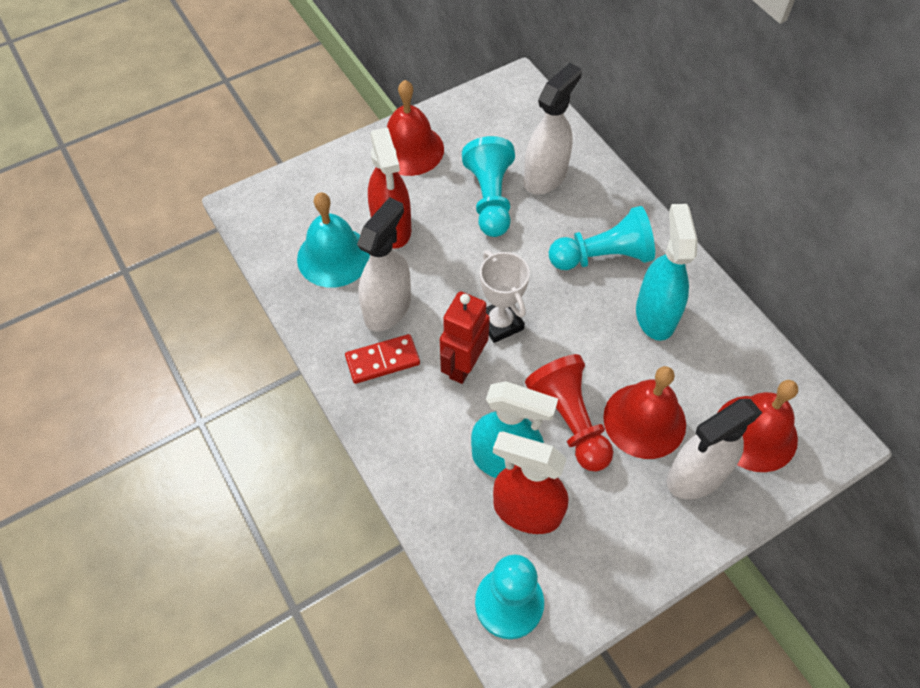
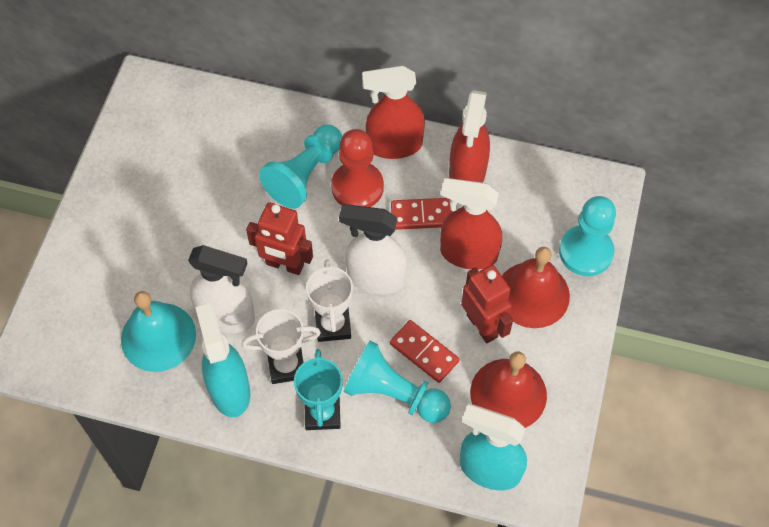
red bell: 3 -> 2
red domino: 1 -> 2
red robot: 1 -> 2
red spray bottle: 2 -> 3
turquoise trophy: 0 -> 1
white spray bottle: 3 -> 2
white trophy: 1 -> 2

